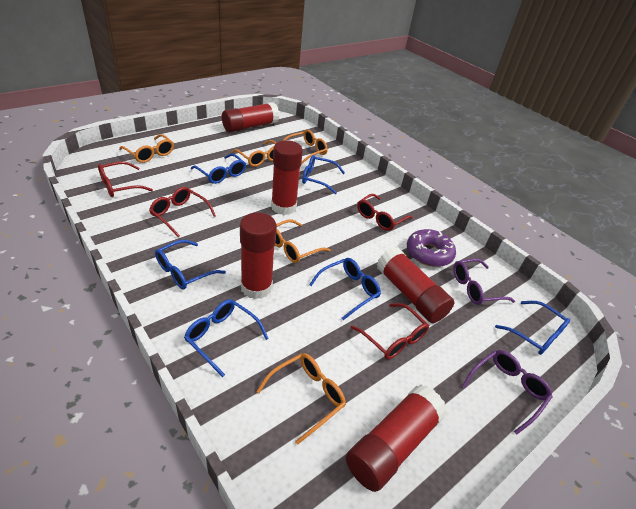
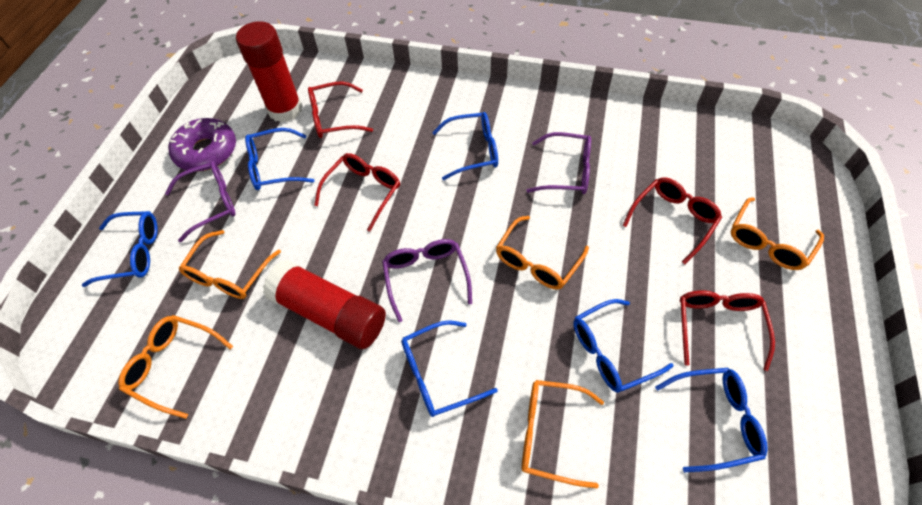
purple glasses: 2 -> 3
red glue stick: 5 -> 2

